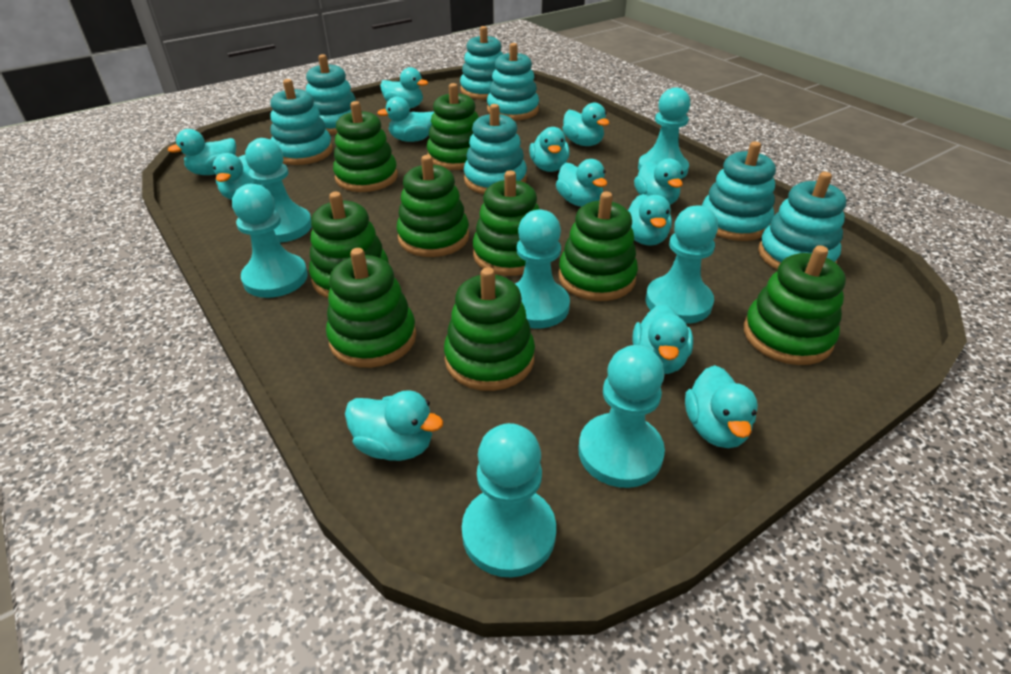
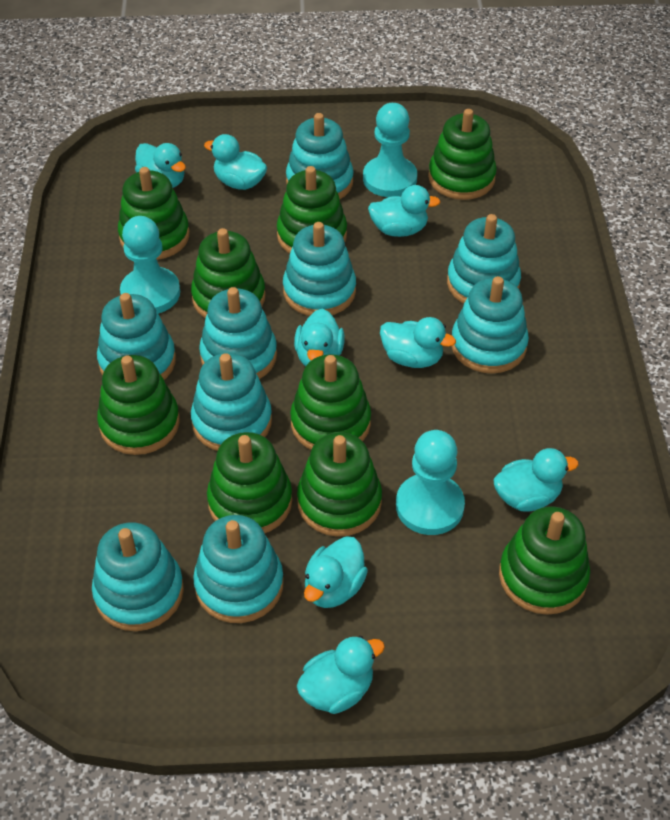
turquoise duck: 12 -> 8
turquoise pawn: 7 -> 3
turquoise stacking toy: 7 -> 9

